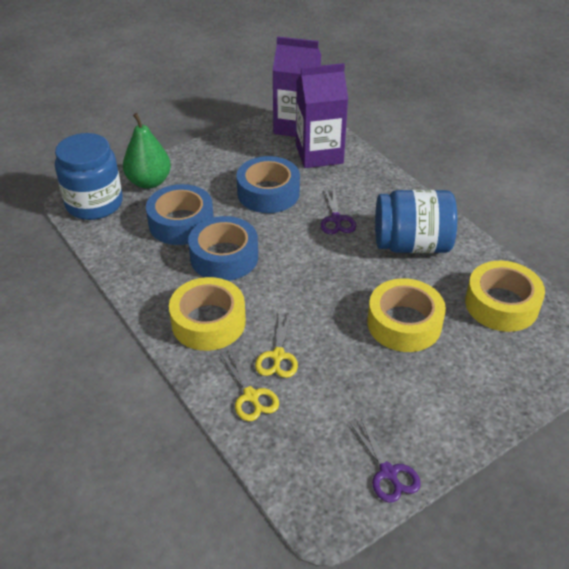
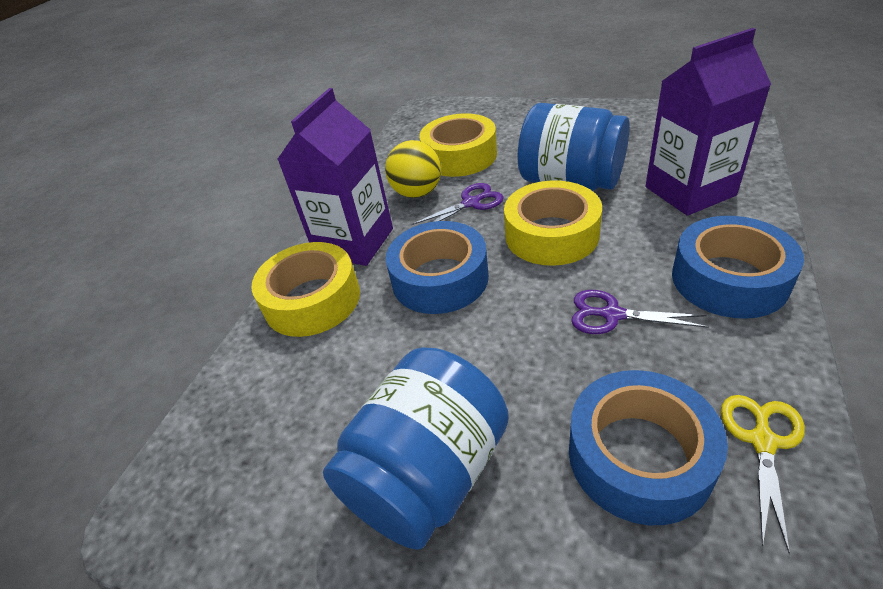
green pear: 1 -> 0
yellow ball: 0 -> 1
yellow scissors: 2 -> 1

